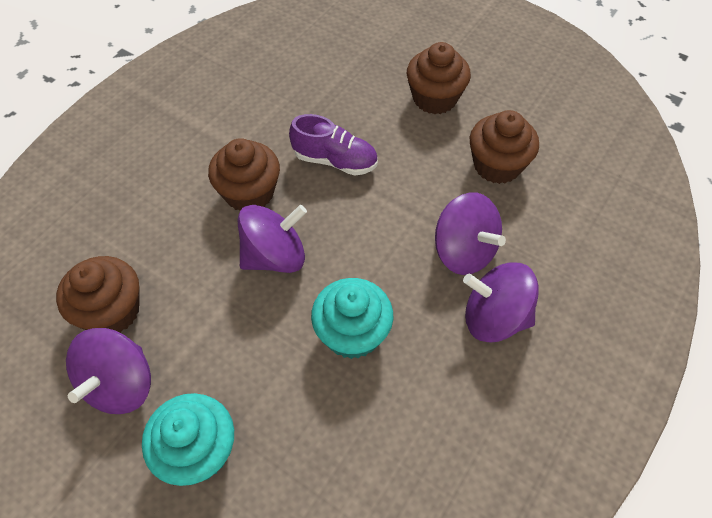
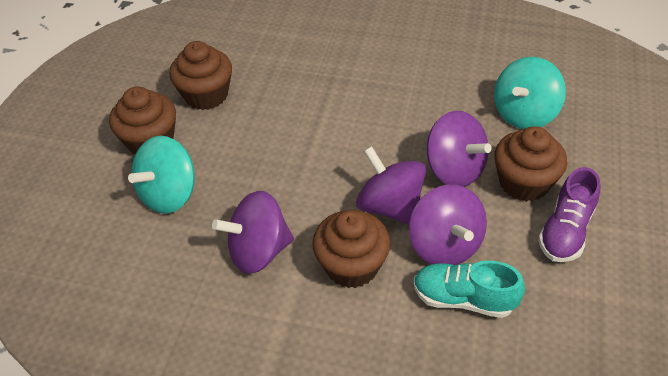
turquoise cupcake: 2 -> 0
turquoise shoe: 0 -> 1
turquoise spinning top: 0 -> 2

